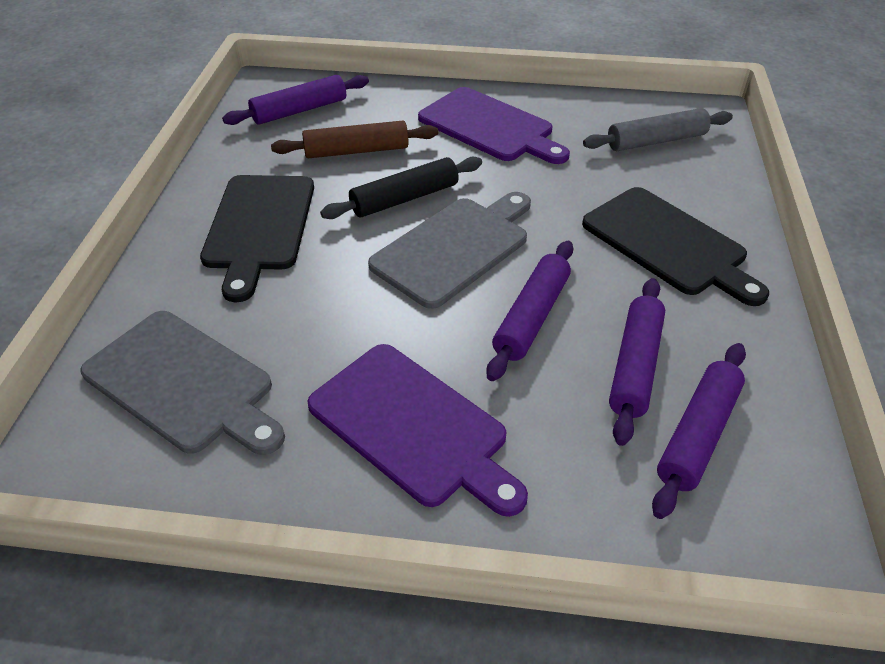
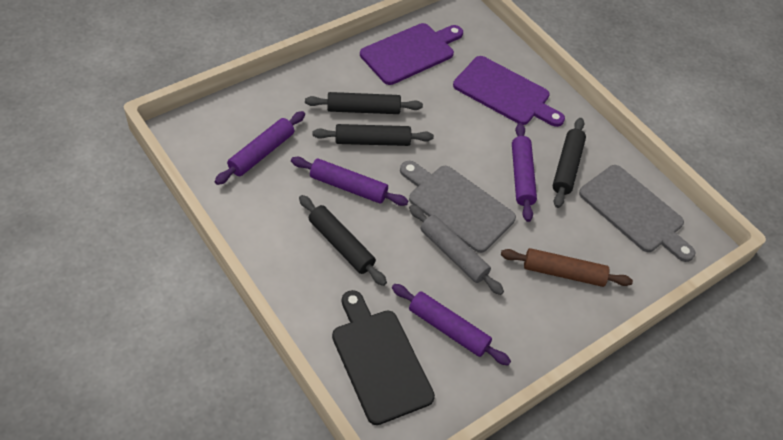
black cutting board: 2 -> 1
black rolling pin: 1 -> 4

